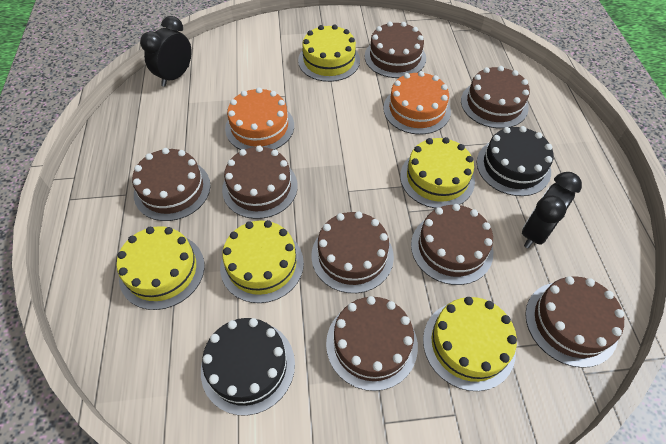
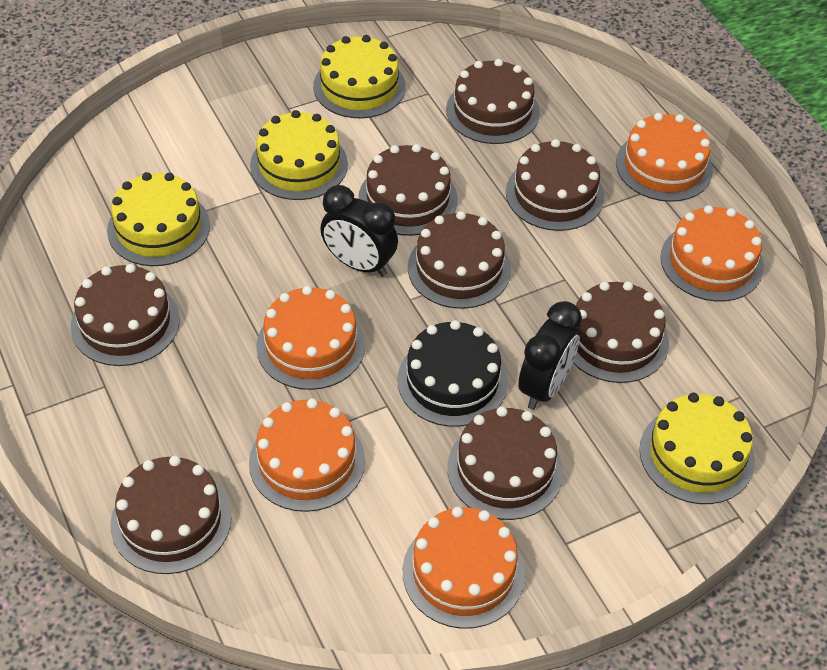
black cake: 2 -> 1
orange cake: 2 -> 5
yellow cake: 5 -> 4

